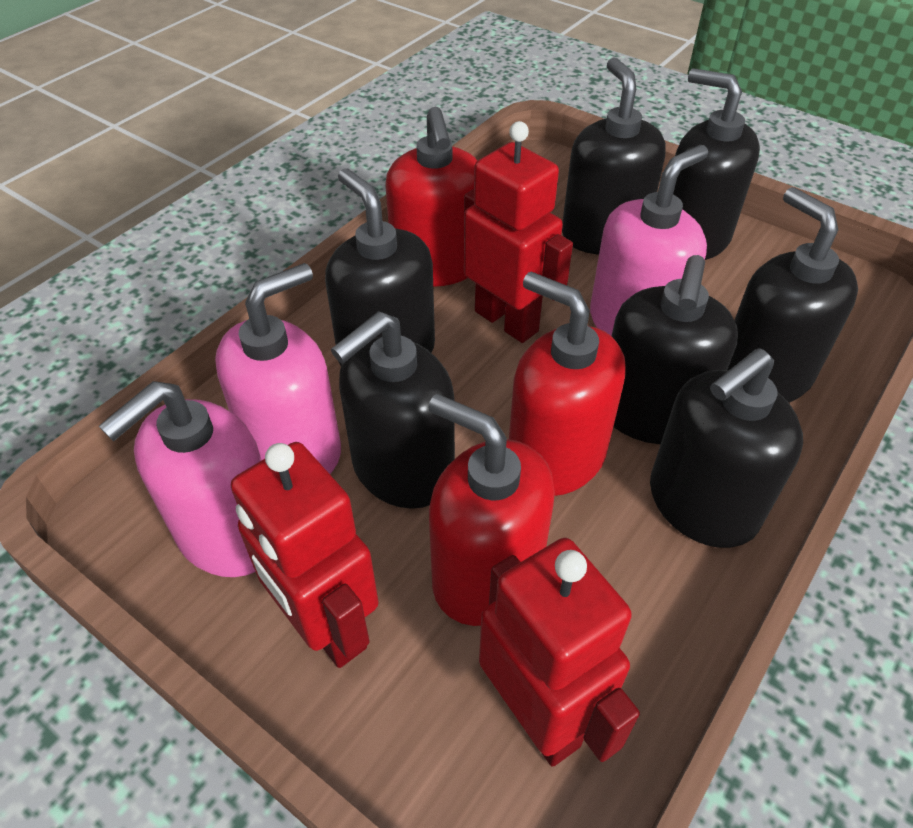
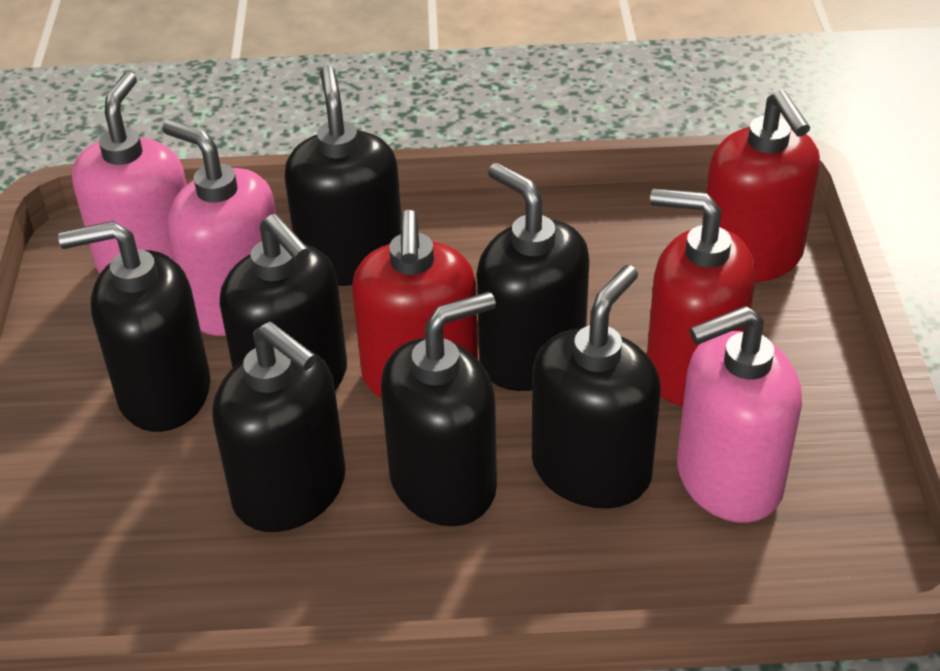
red robot: 3 -> 0

